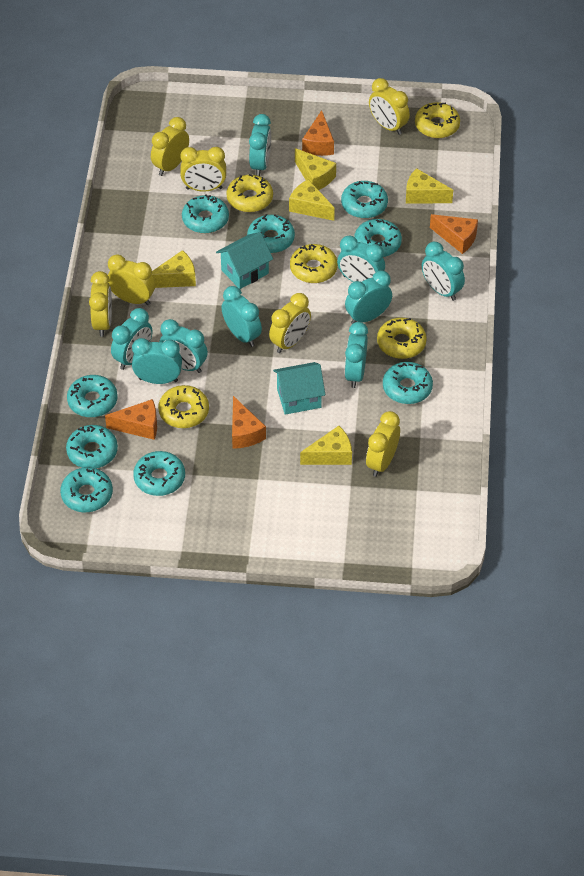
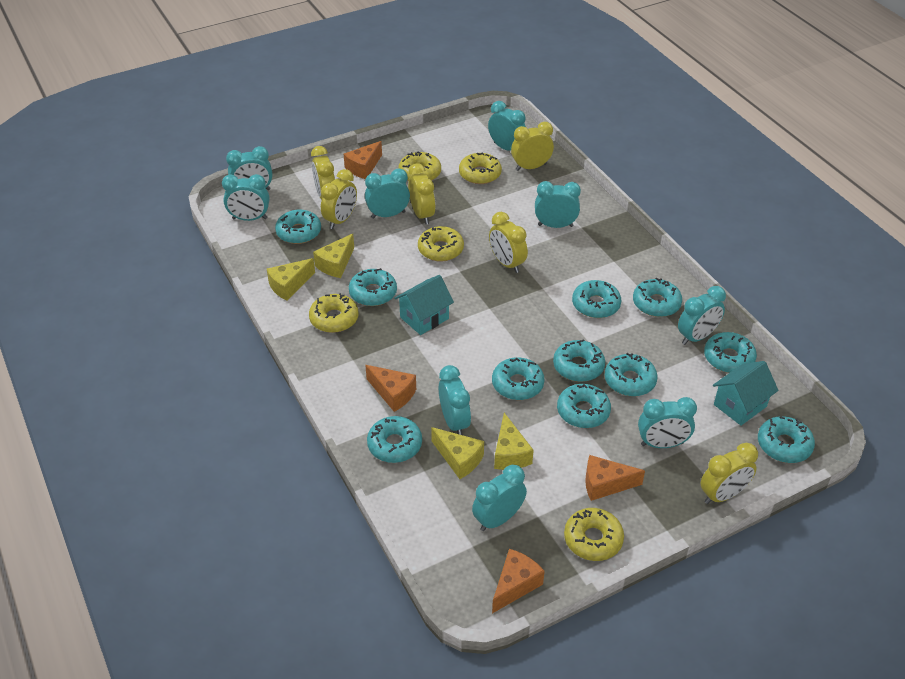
turquoise donut: 9 -> 11
yellow cheese: 5 -> 4
yellow clock: 7 -> 6

